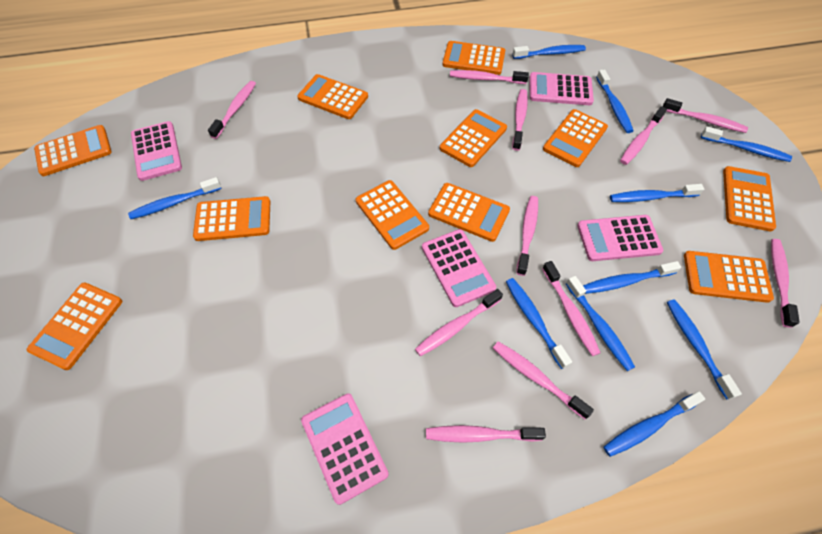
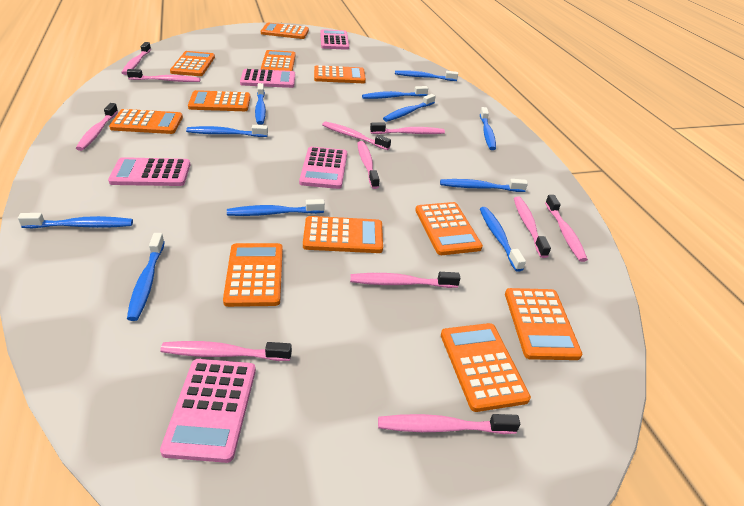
blue toothbrush: 10 -> 11

